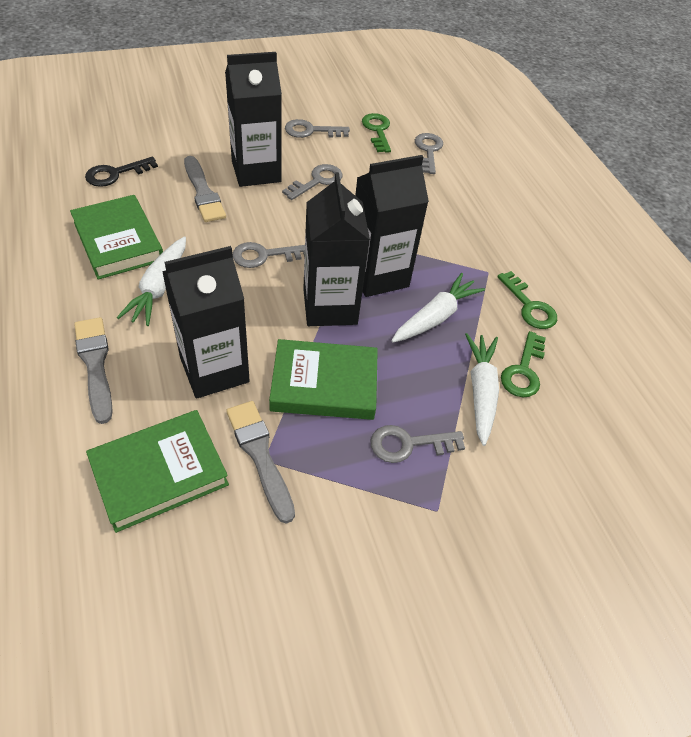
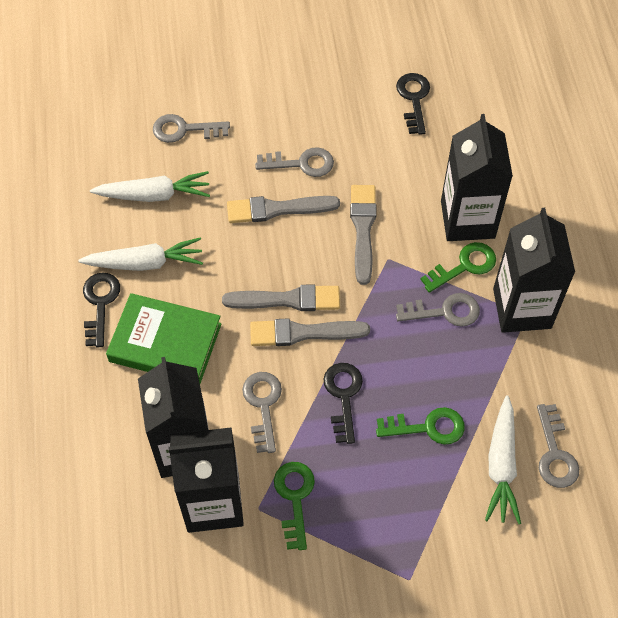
black key: 1 -> 3
green book: 3 -> 1
grey brush: 3 -> 4

